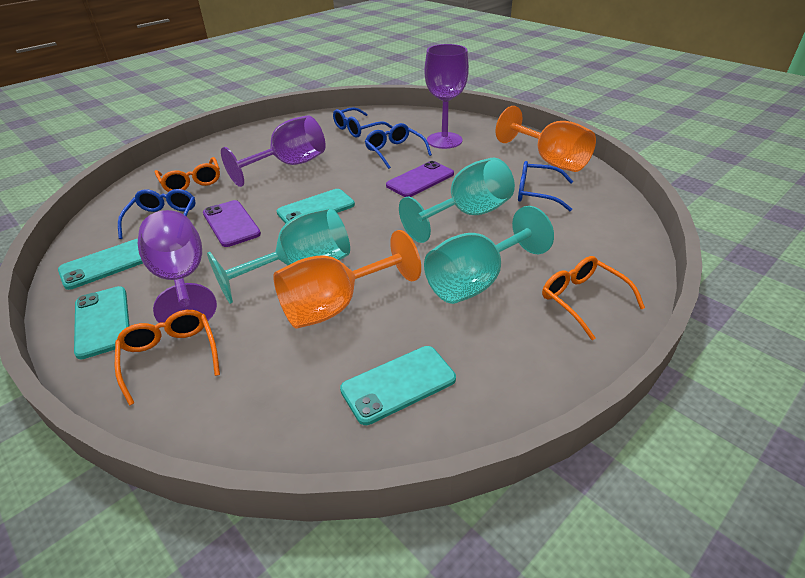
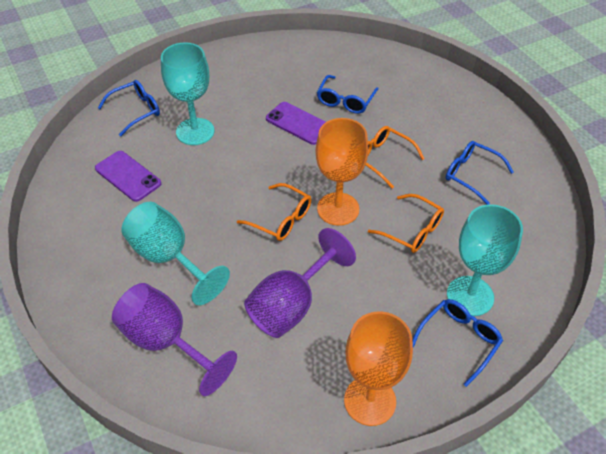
purple goblet: 3 -> 2
turquoise phone: 4 -> 0

